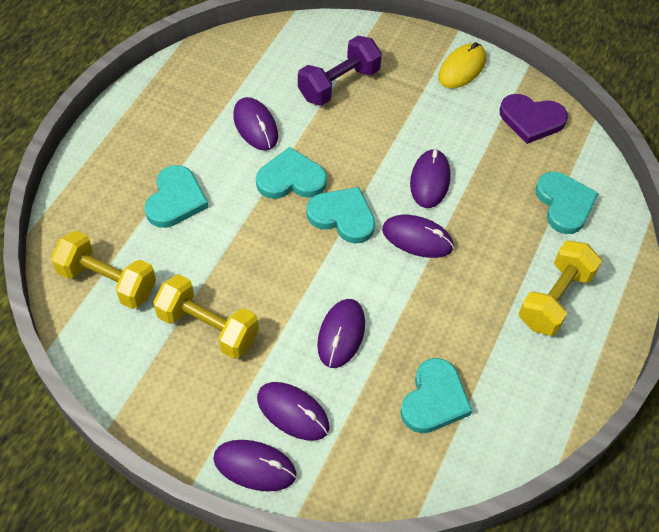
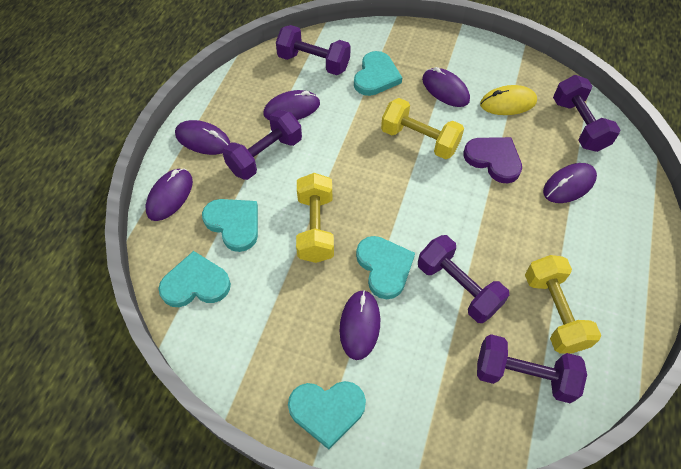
purple dumbbell: 1 -> 5

